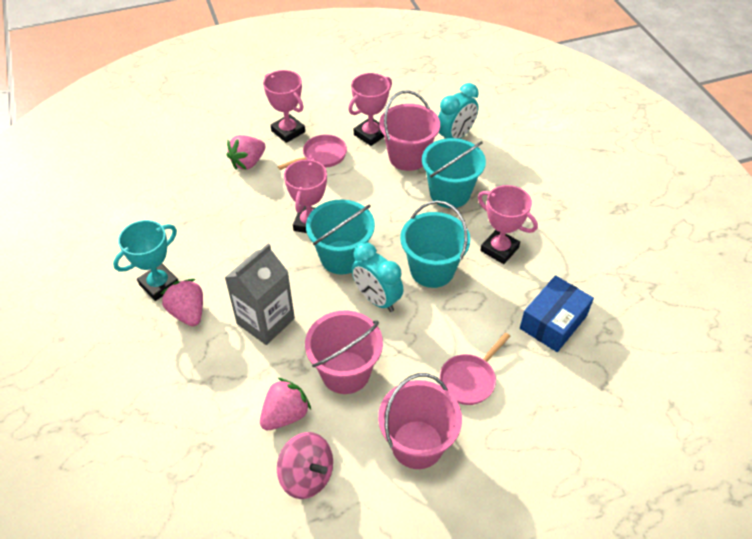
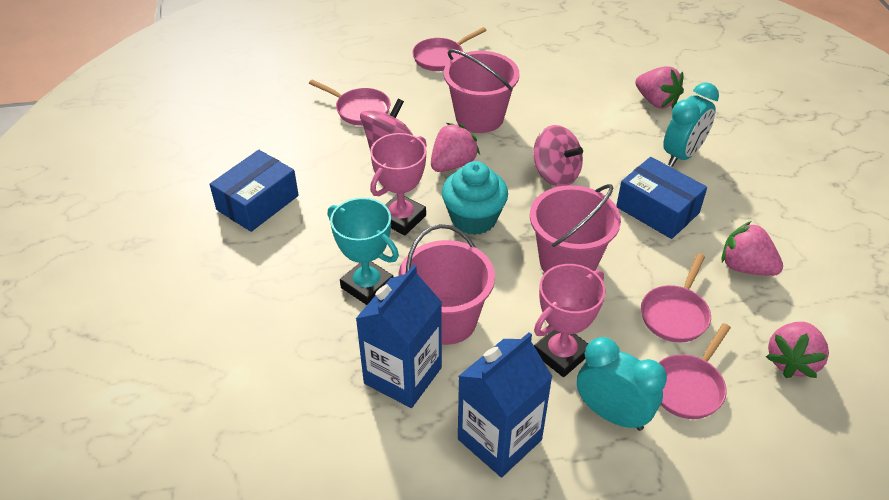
blue box: 1 -> 2
blue carton: 0 -> 2
grey carton: 1 -> 0
pink pan: 2 -> 4
pink spinning top: 1 -> 2
pink strawberry: 3 -> 4
pink trophy: 4 -> 2
turquoise bucket: 3 -> 0
turquoise cupcake: 0 -> 1

